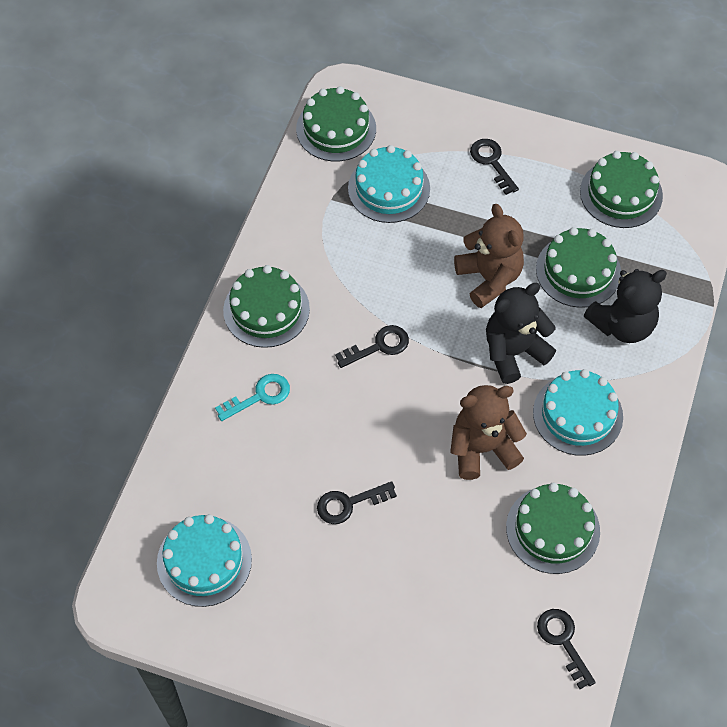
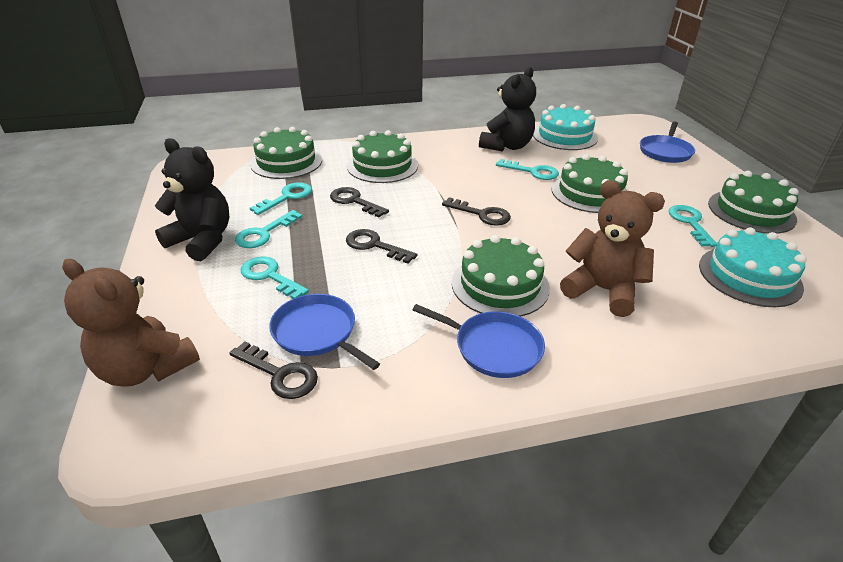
blue pan: 0 -> 3
turquoise cake: 3 -> 2
turquoise key: 1 -> 5

